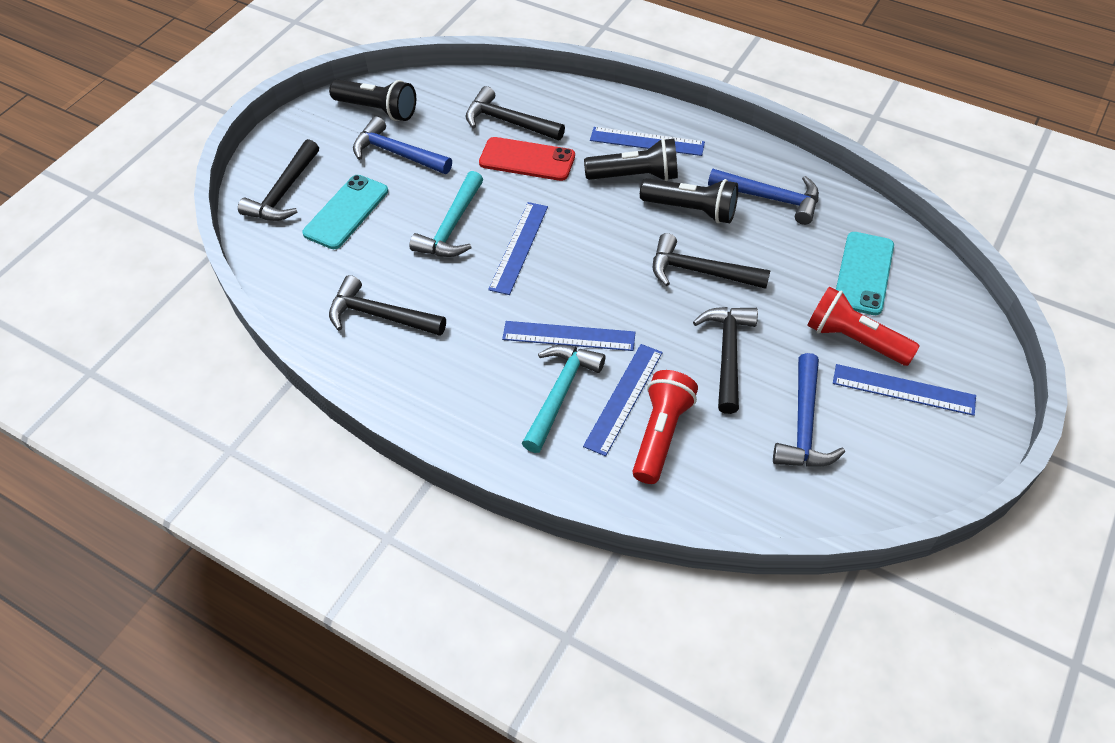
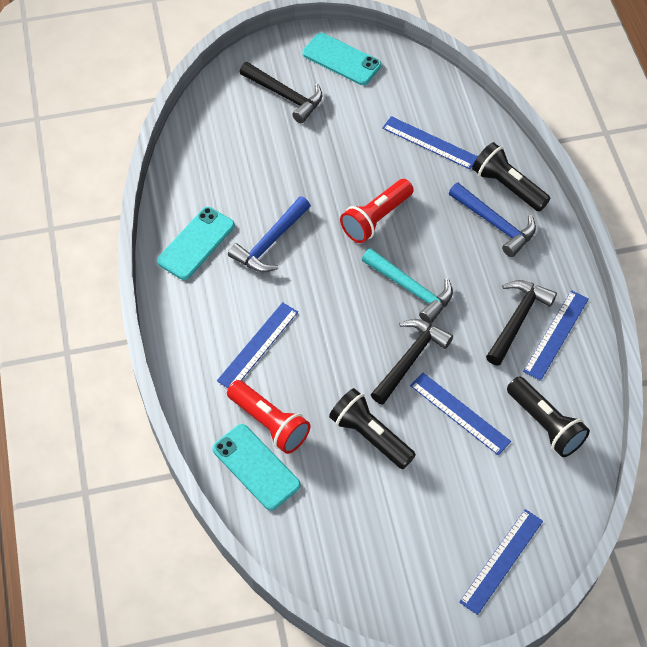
black hammer: 5 -> 3
blue hammer: 3 -> 2
red phone: 1 -> 0
turquoise hammer: 2 -> 1
turquoise phone: 2 -> 3

